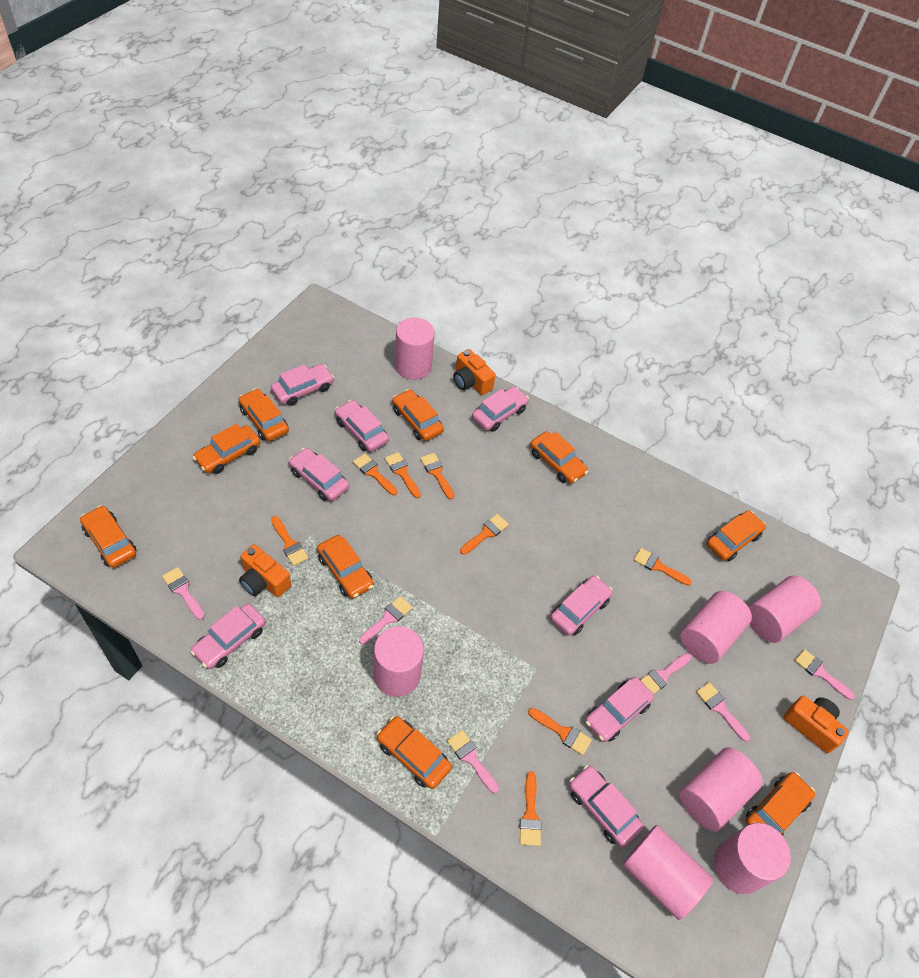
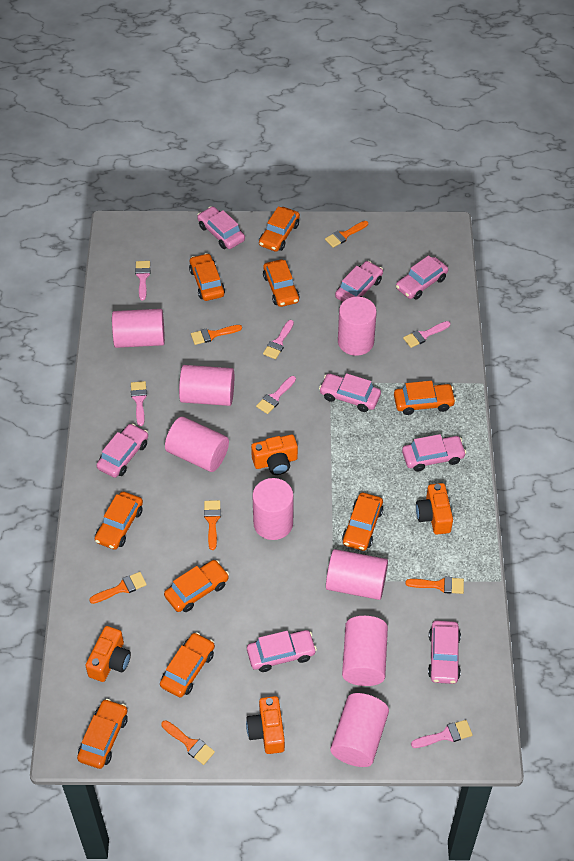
orange brush: 8 -> 6
orange camera: 3 -> 4
pink cylinder: 7 -> 8

